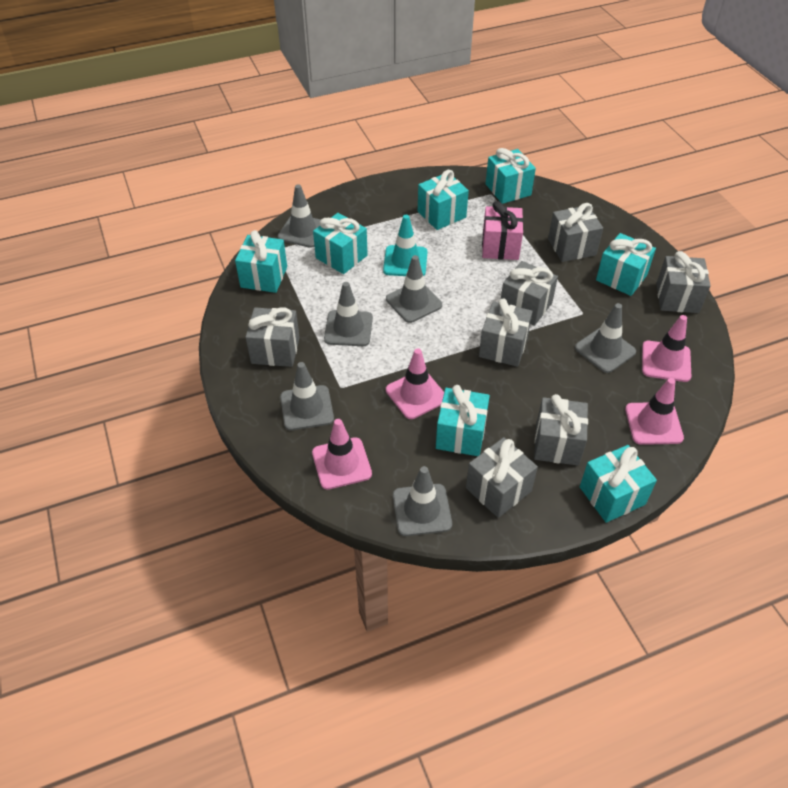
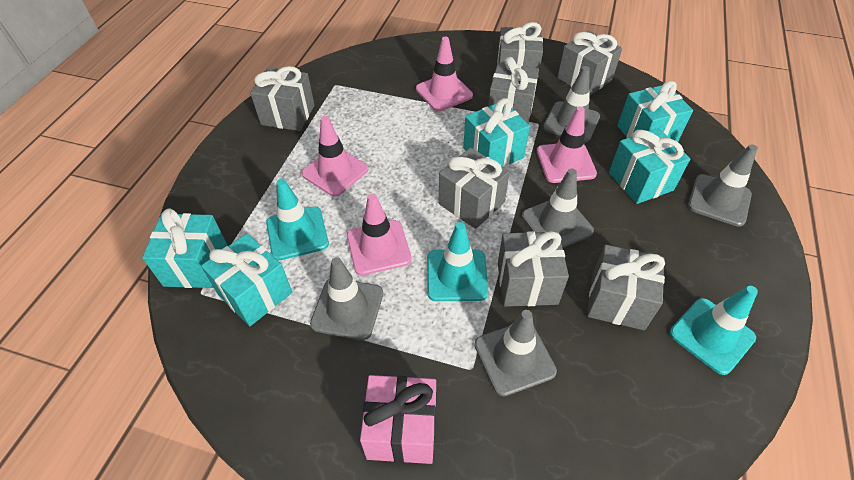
grey traffic cone: 6 -> 5
turquoise gift: 7 -> 5
turquoise traffic cone: 1 -> 3

